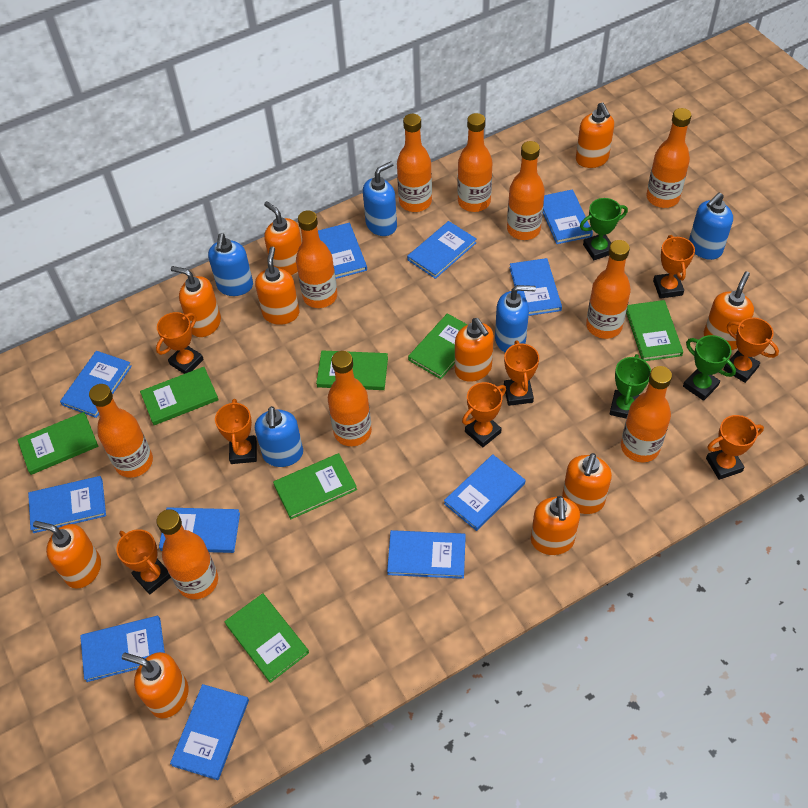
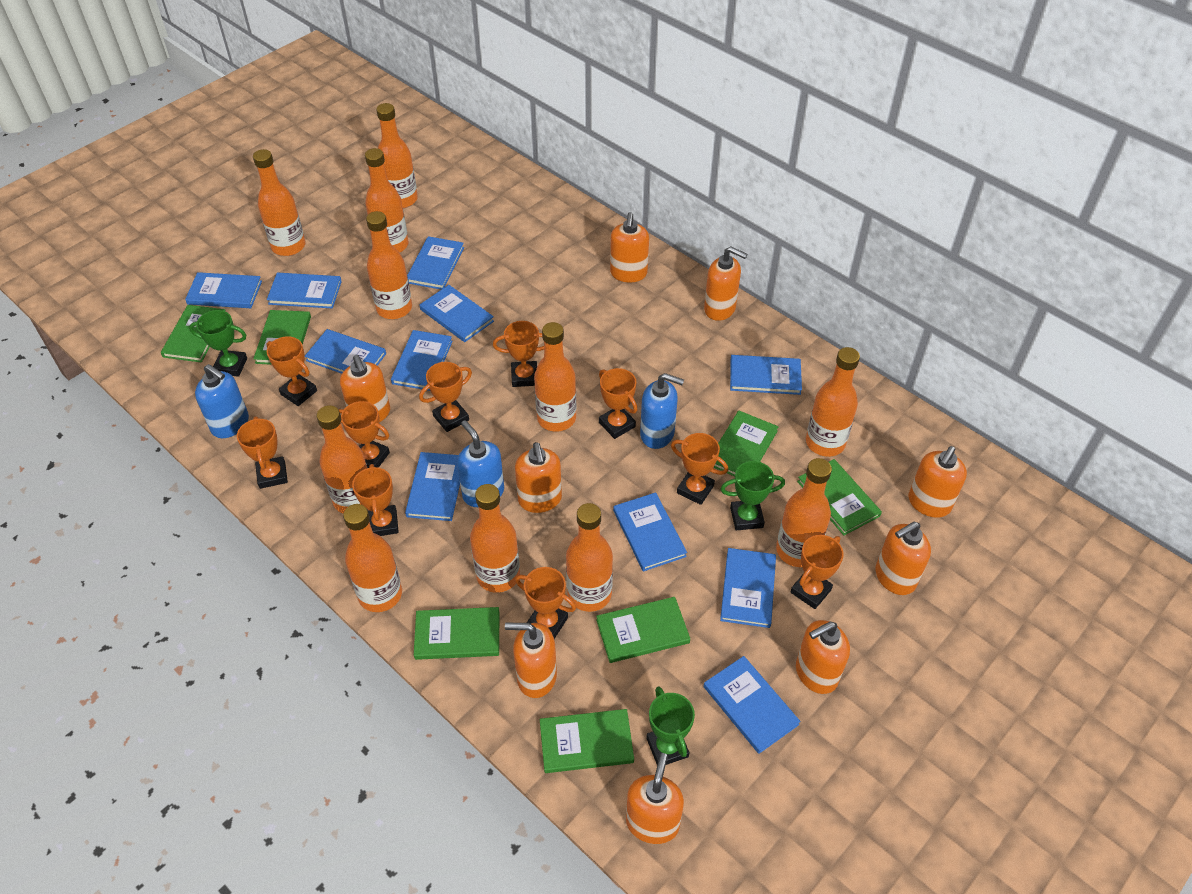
blue soap dispenser: 5 -> 3
orange bottle: 10 -> 11
orange soap dispenser: 10 -> 9
orange trophy: 8 -> 10

